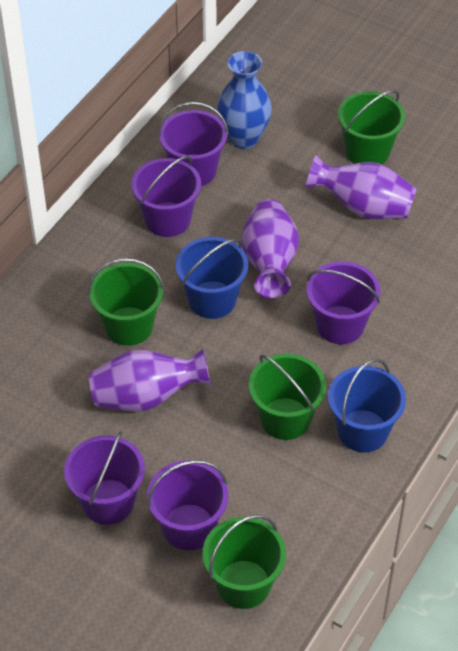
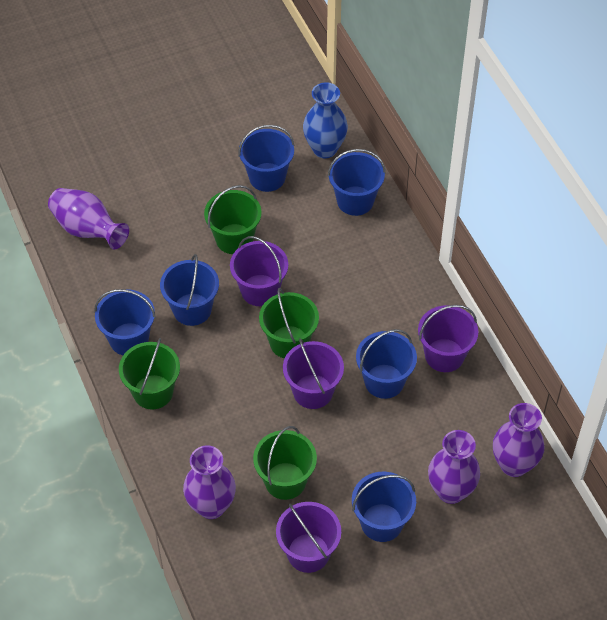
blue bucket: 2 -> 6
purple bucket: 5 -> 4
purple vase: 3 -> 4

